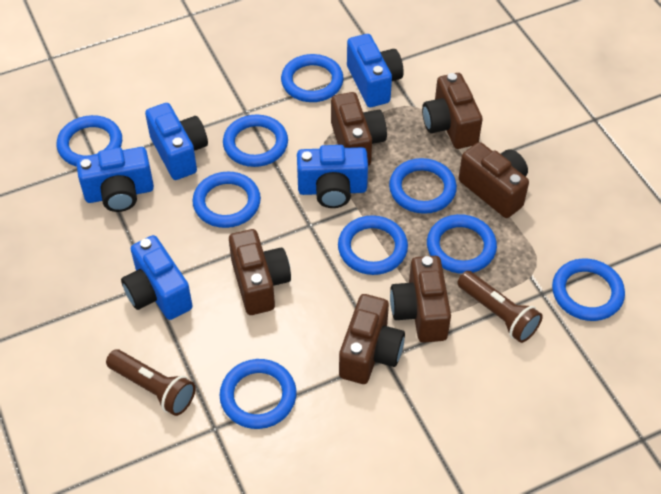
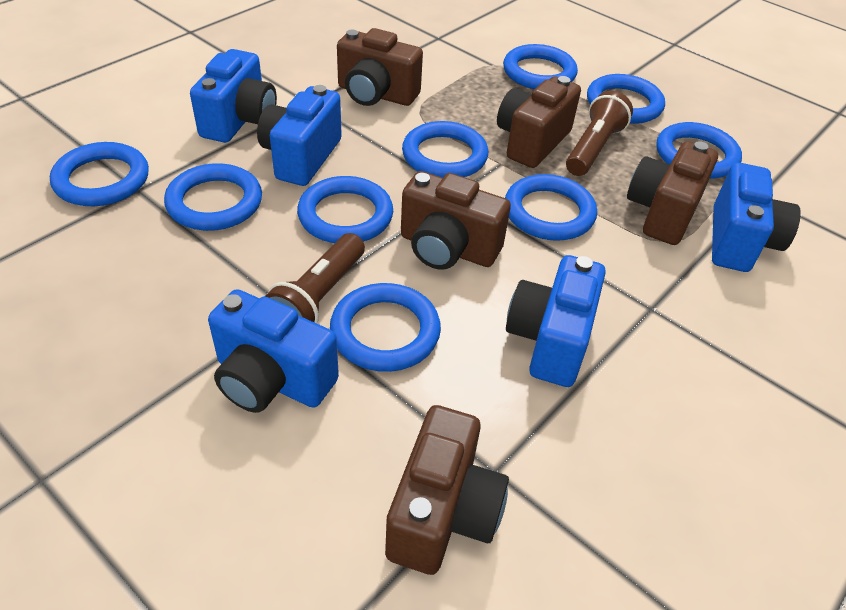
brown camera: 6 -> 5

